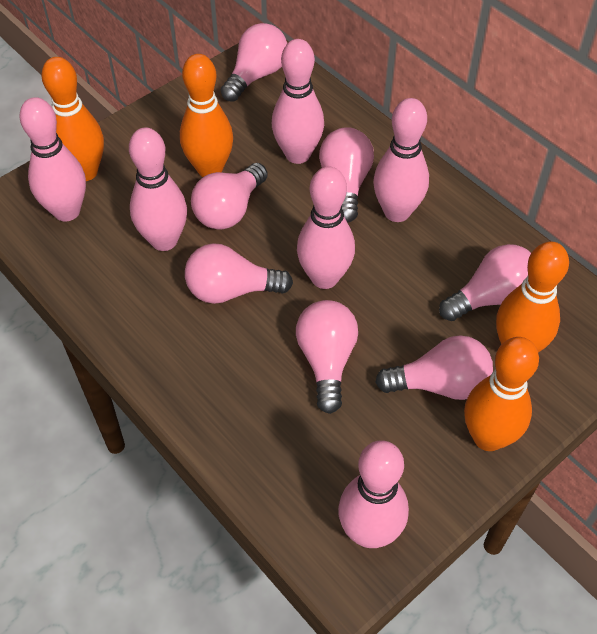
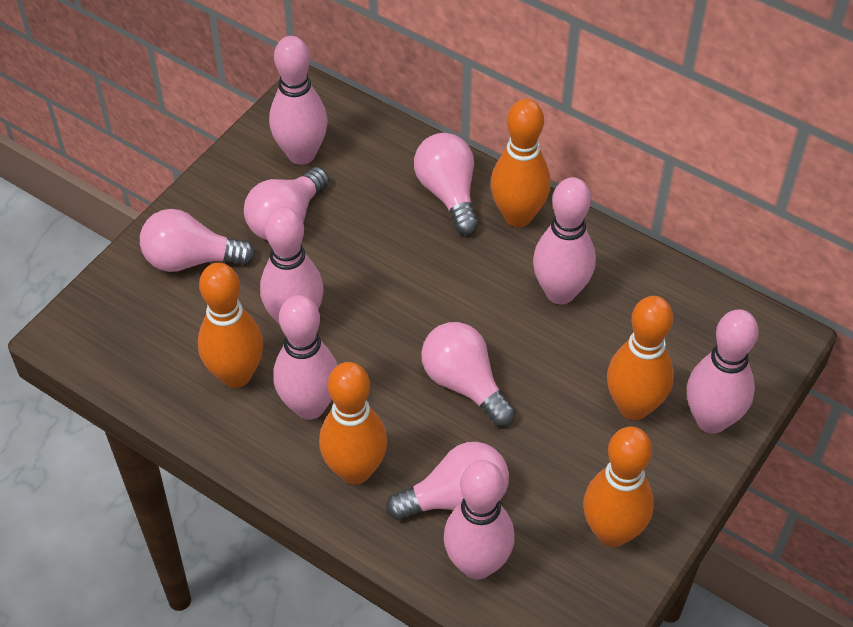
orange bowling pin: 4 -> 5
pink light bulb: 7 -> 5

